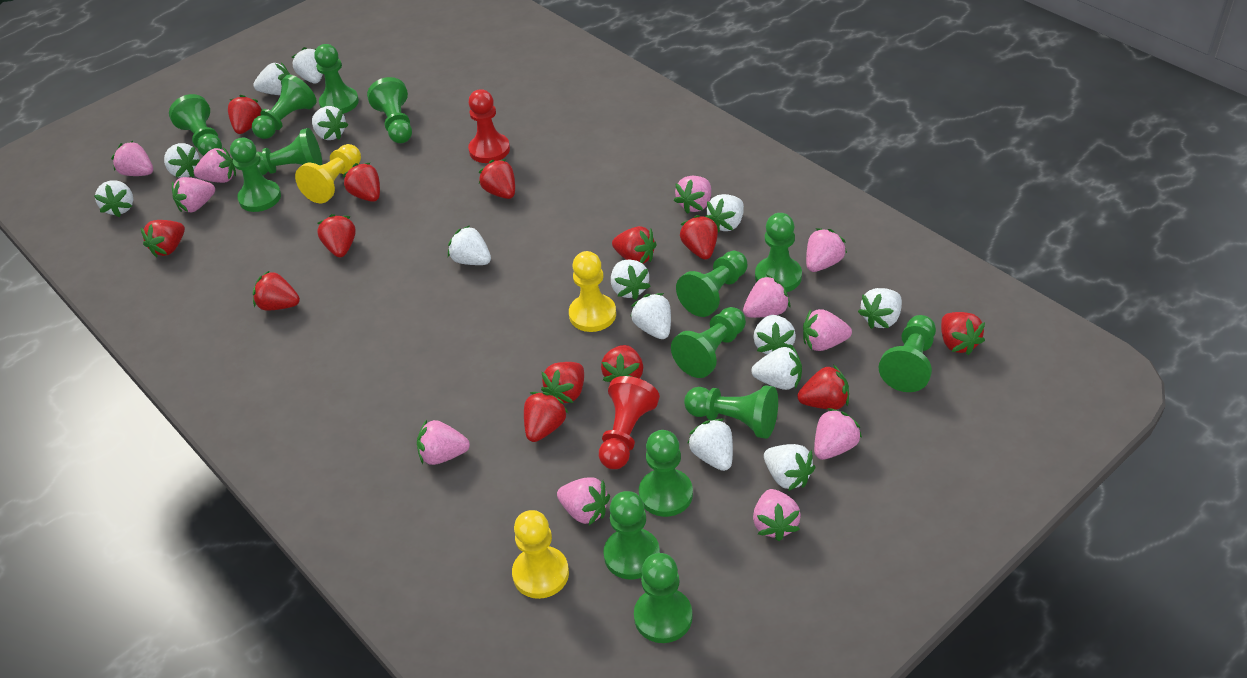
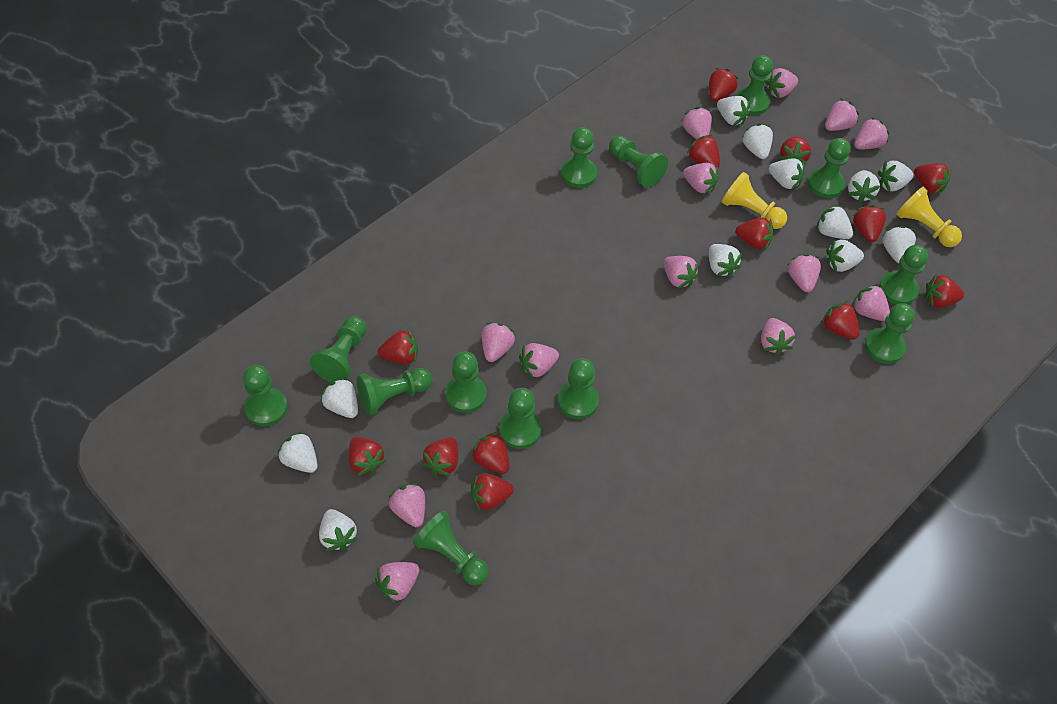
green pawn: 14 -> 13
pink strawberry: 11 -> 13
red pawn: 2 -> 0
white strawberry: 14 -> 12
yellow pawn: 3 -> 2

